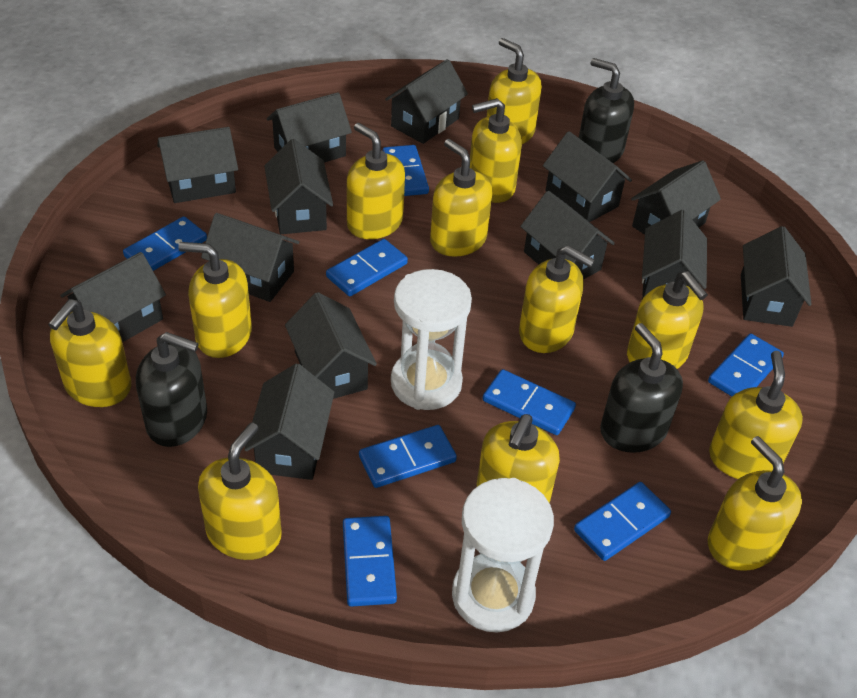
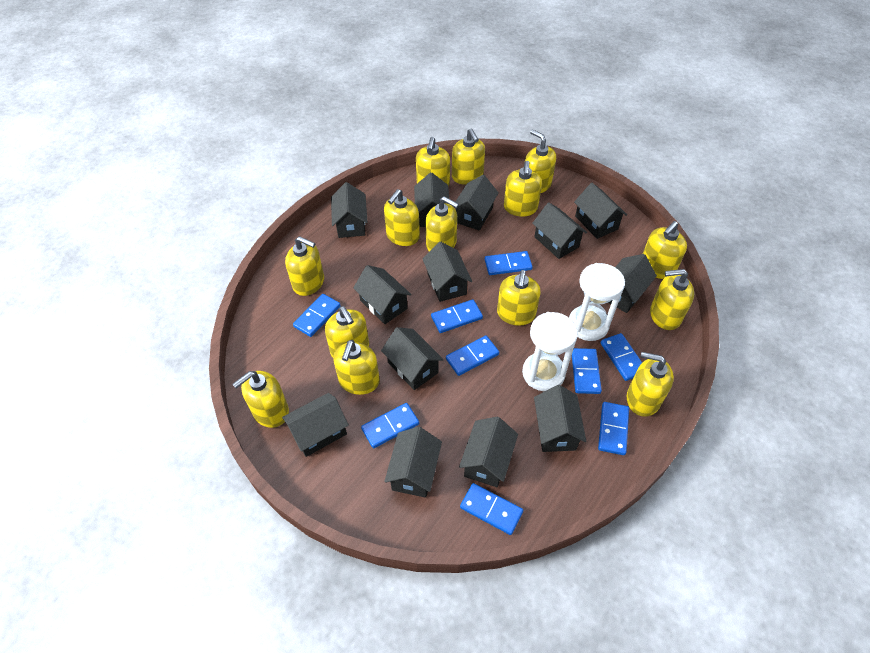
black soap dispenser: 3 -> 0
blue domino: 8 -> 9
yellow soap dispenser: 12 -> 14

